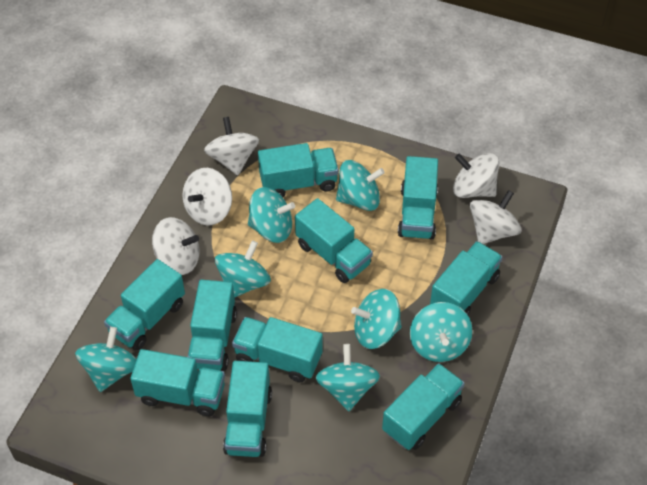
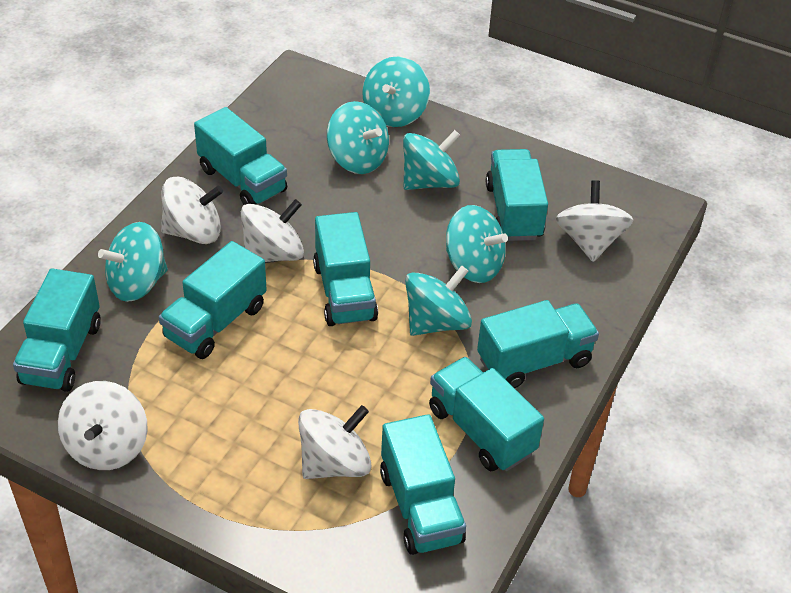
turquoise spinning top: 7 -> 6
turquoise truck: 10 -> 8

